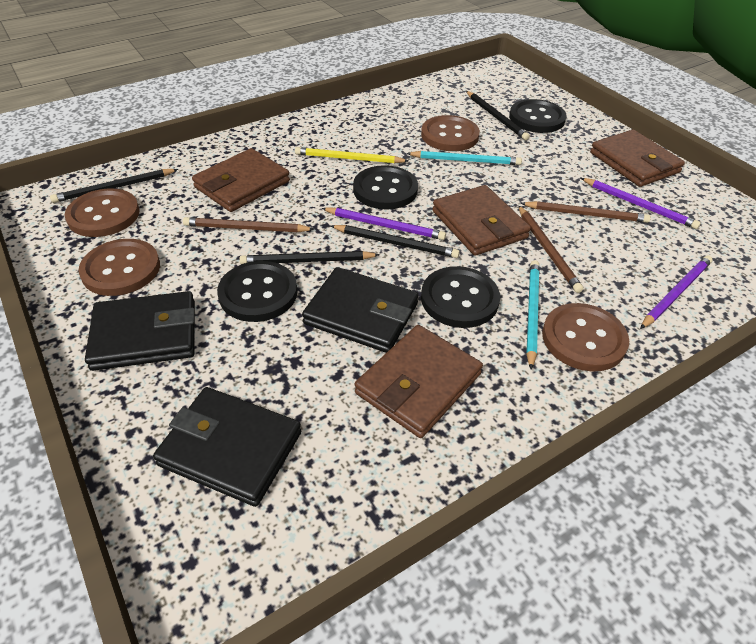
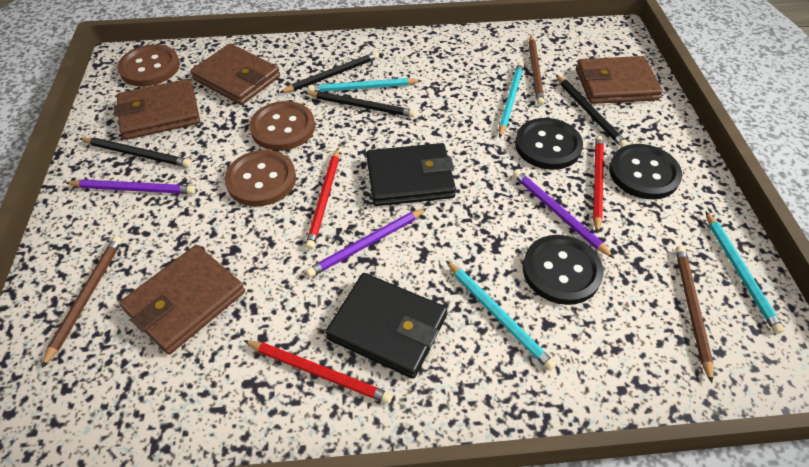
black button: 4 -> 3
black wallet: 3 -> 2
brown button: 4 -> 3
red pencil: 0 -> 3
turquoise pencil: 2 -> 4
yellow pencil: 1 -> 0

